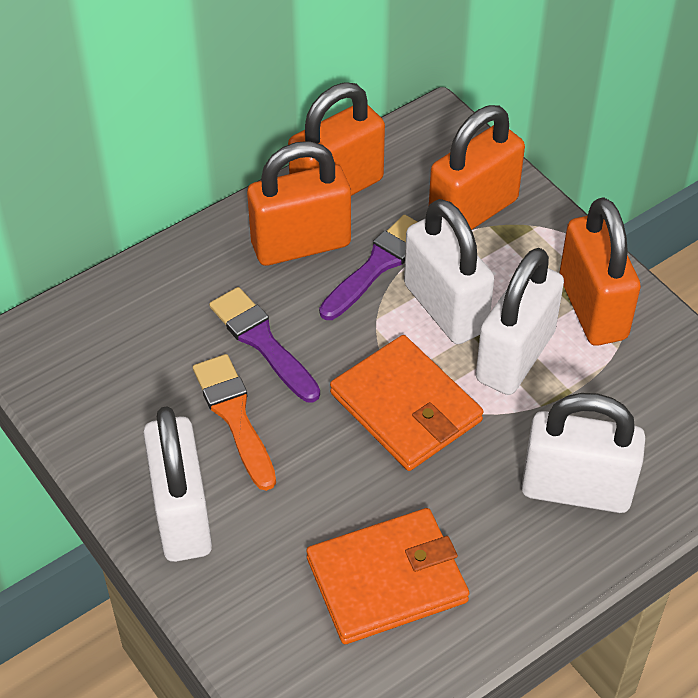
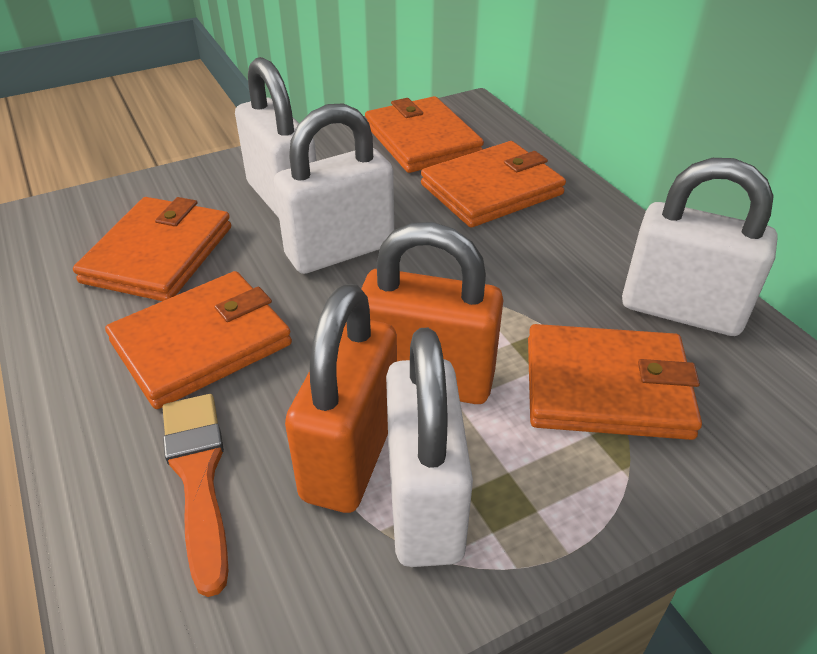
orange padlock: 4 -> 2
orange wallet: 2 -> 5
purple brush: 2 -> 0

